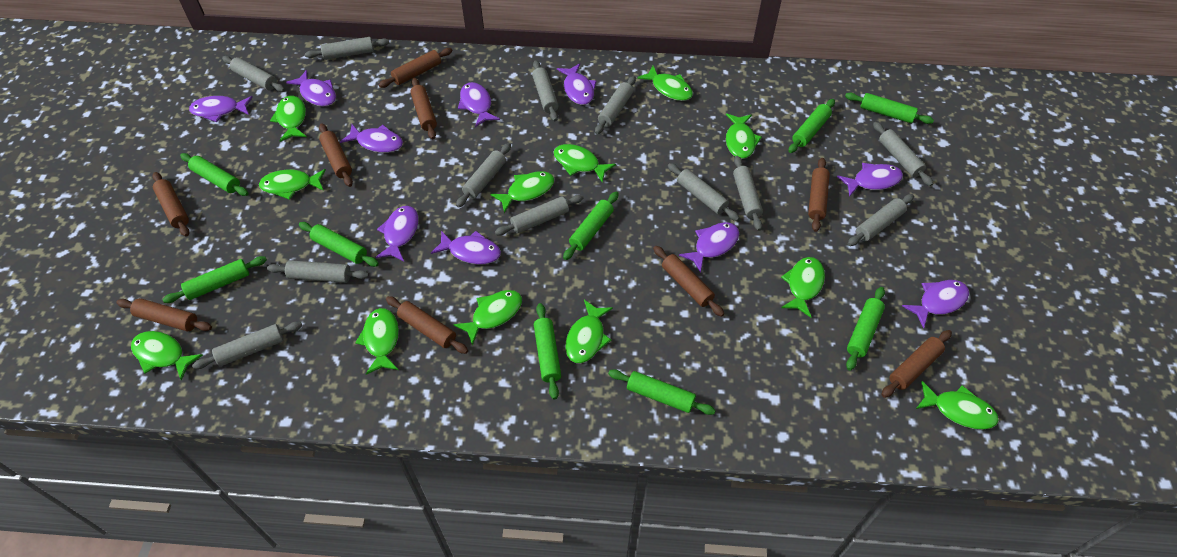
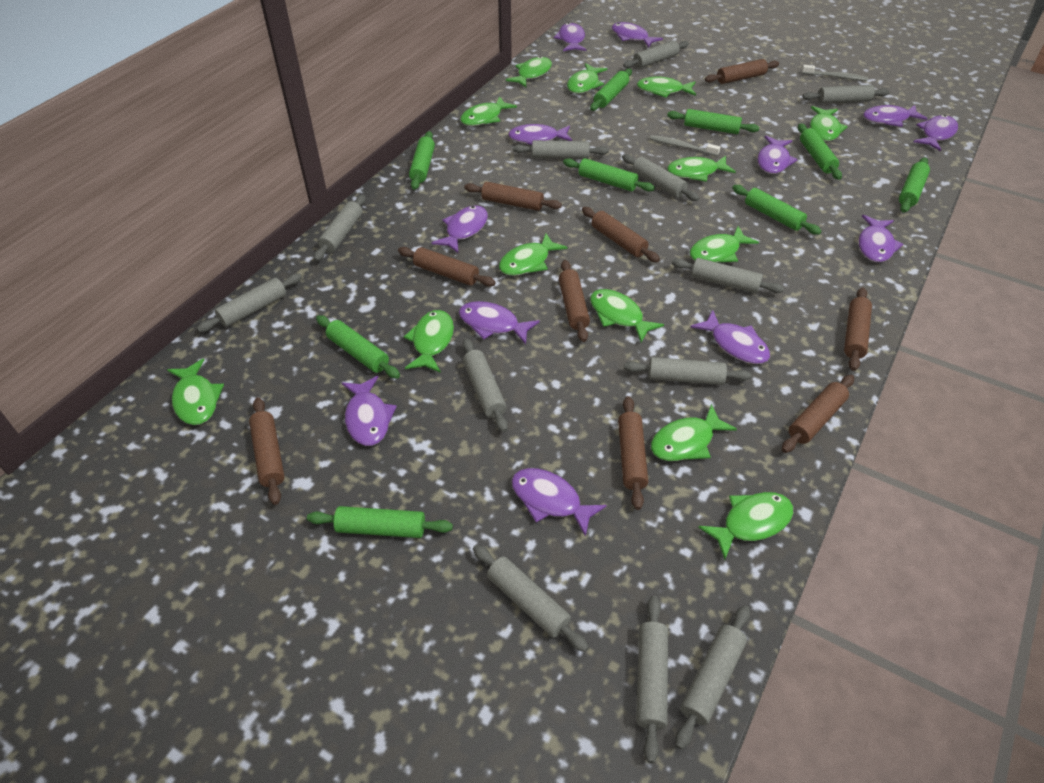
green fish: 12 -> 13
grey toothbrush: 0 -> 2
purple fish: 10 -> 12

